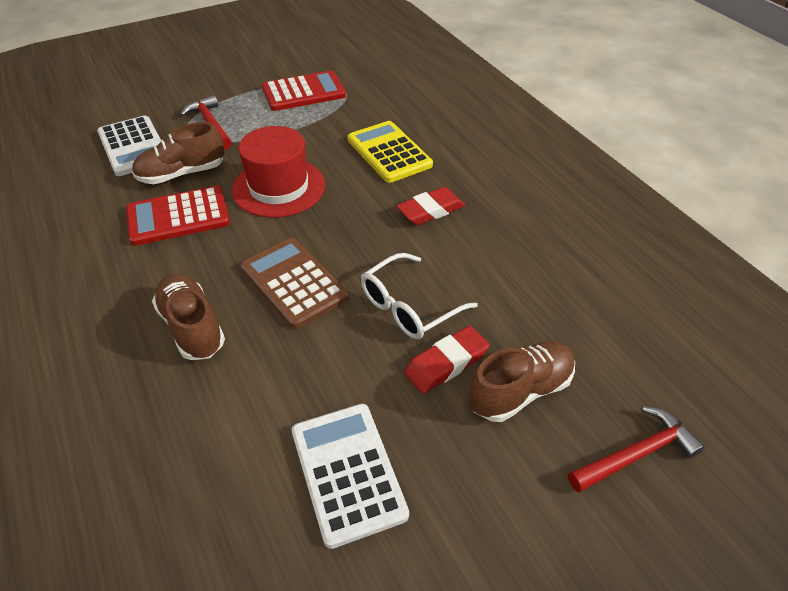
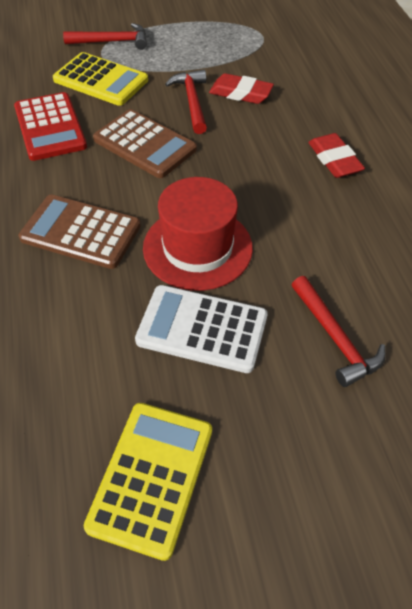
brown calculator: 1 -> 2
brown shoe: 3 -> 0
red calculator: 2 -> 1
red hammer: 2 -> 3
white calculator: 2 -> 1
white glasses: 1 -> 0
yellow calculator: 1 -> 2

